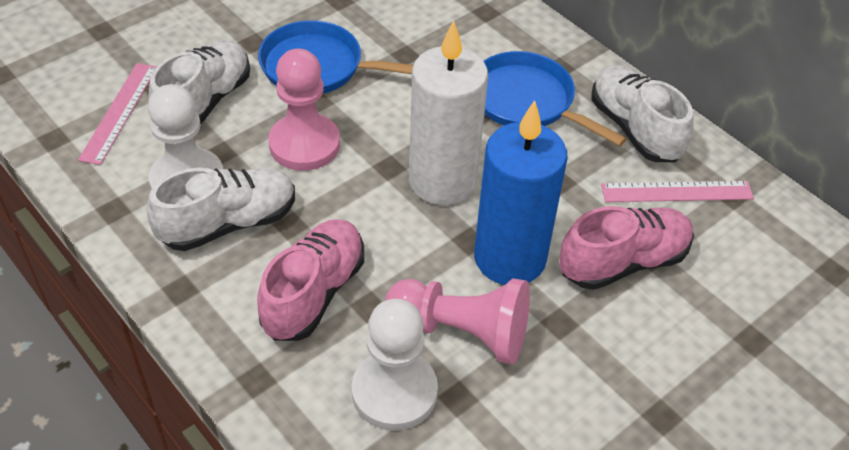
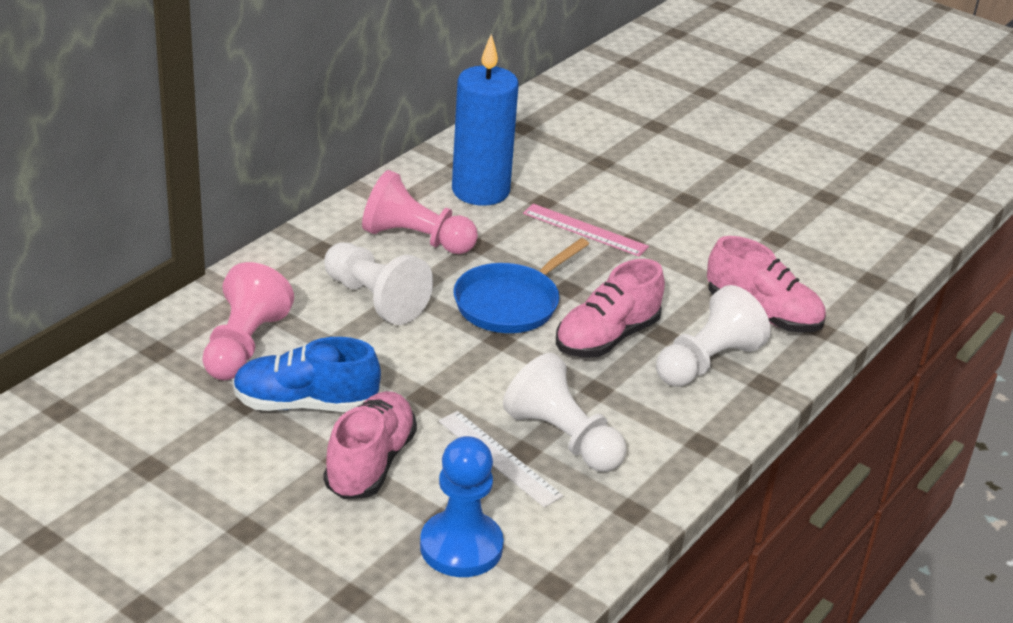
blue pan: 2 -> 1
blue pawn: 0 -> 1
blue shoe: 0 -> 1
pink ruler: 2 -> 1
pink shoe: 2 -> 3
white candle: 1 -> 0
white pawn: 2 -> 3
white ruler: 0 -> 1
white shoe: 3 -> 0

